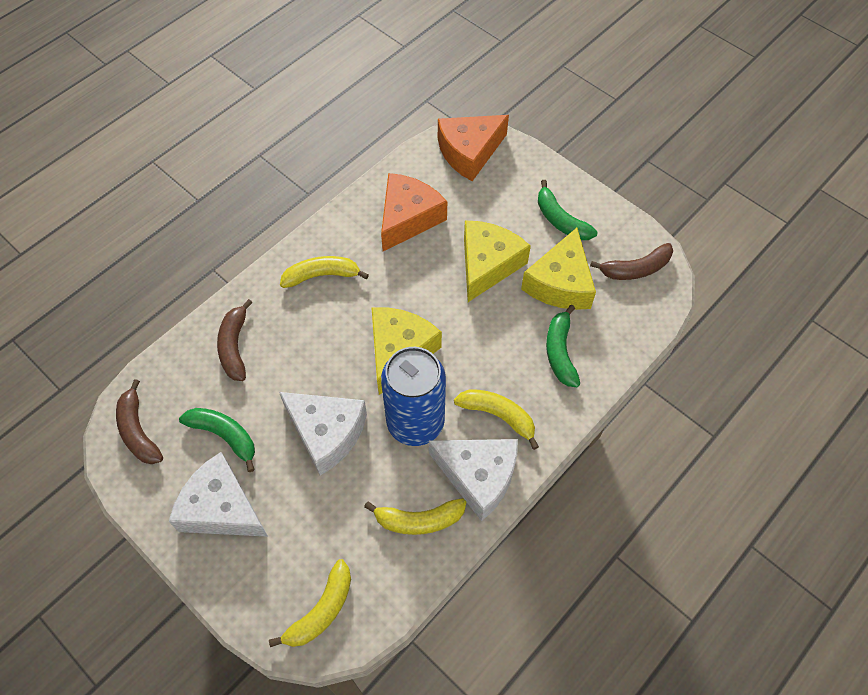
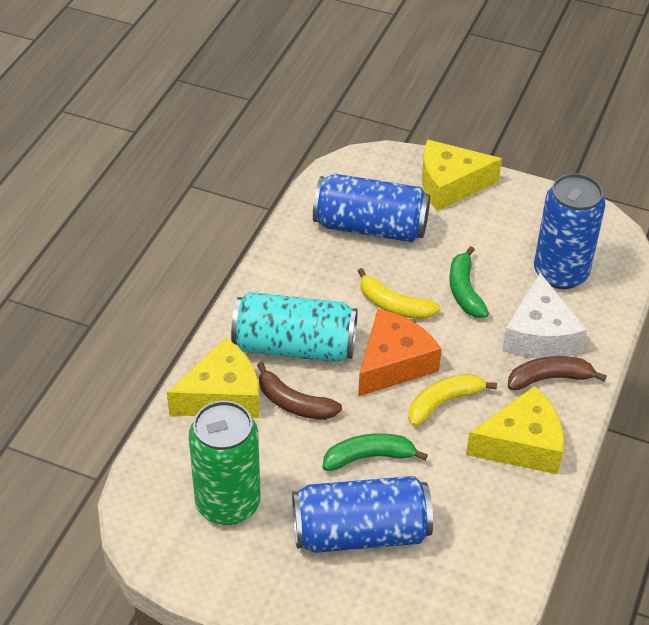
blue can: 1 -> 3
brown banana: 3 -> 2
green banana: 3 -> 2
green can: 0 -> 1
orange cheese: 2 -> 1
turquoise can: 0 -> 1
white cheese: 3 -> 1
yellow banana: 4 -> 2

